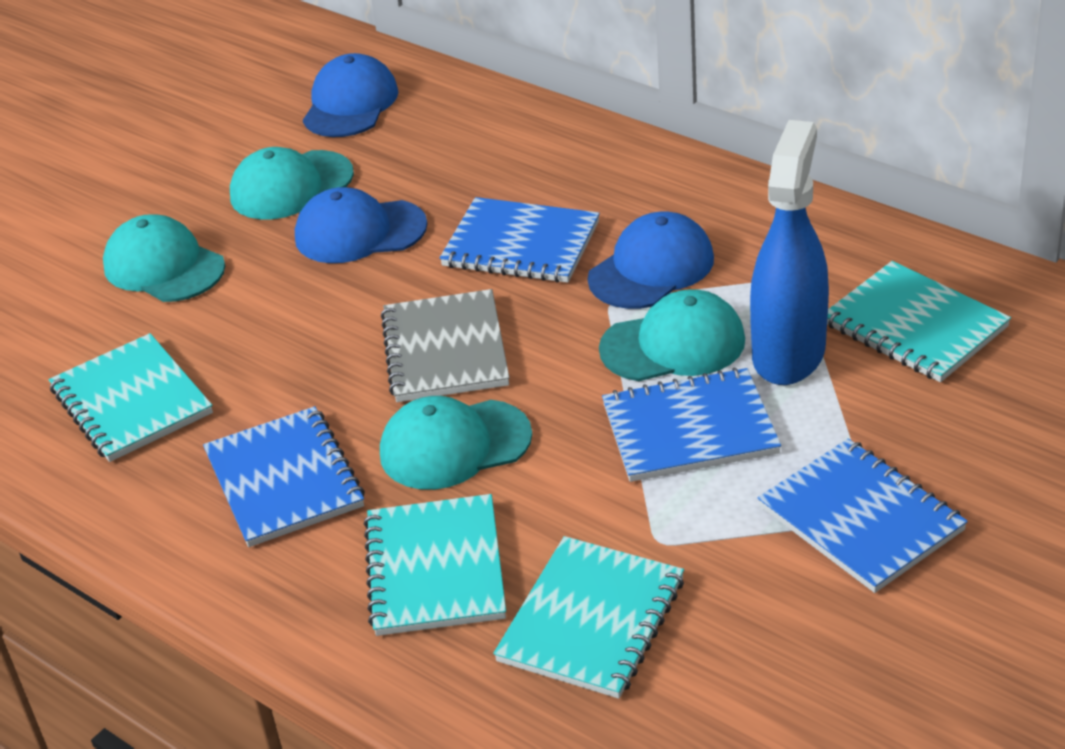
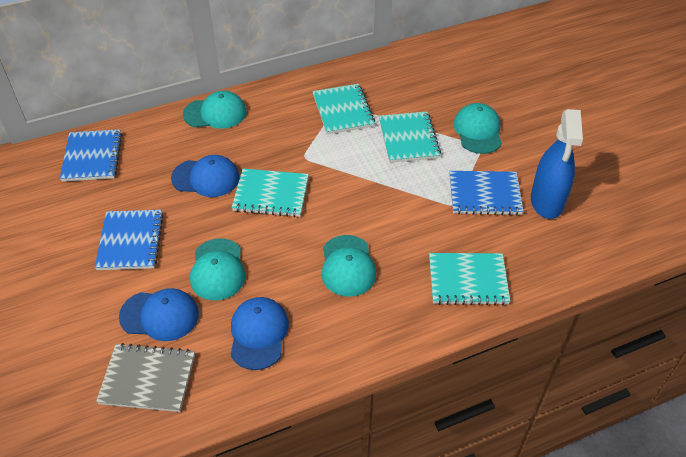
blue notebook: 4 -> 3

